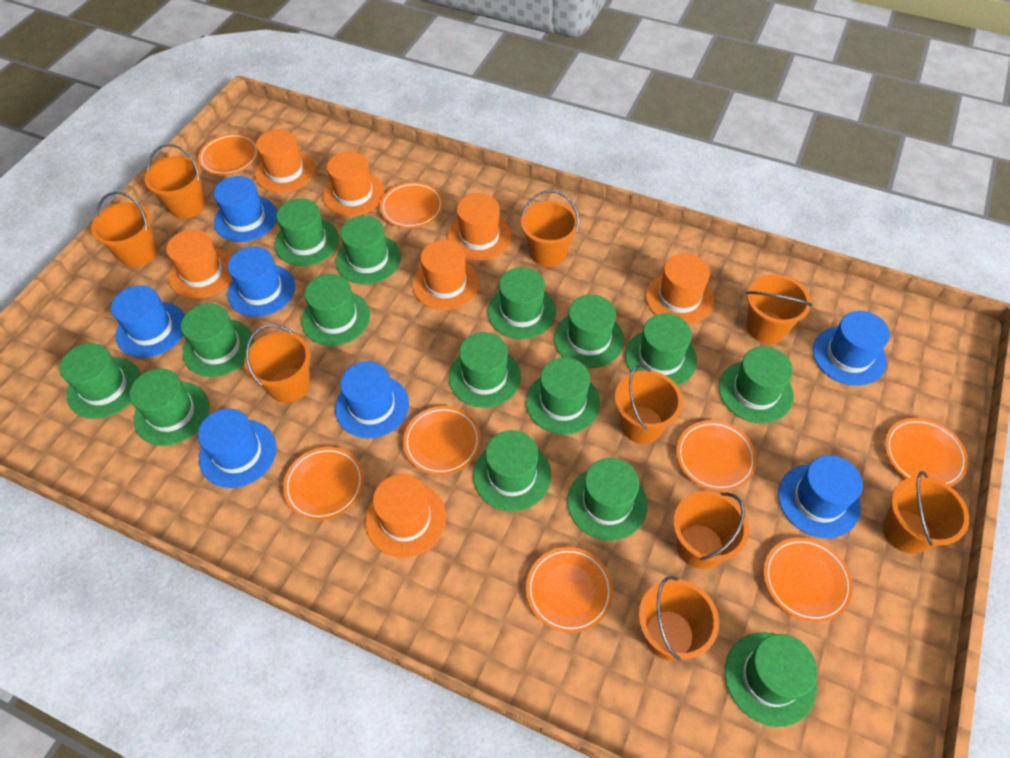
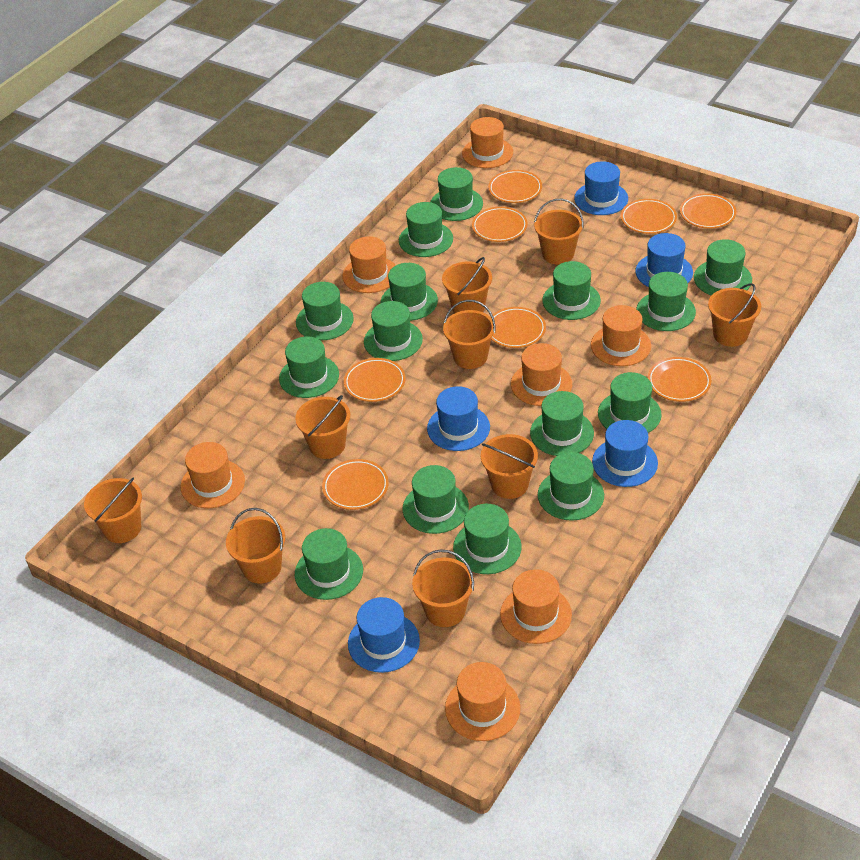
blue hat: 7 -> 5

